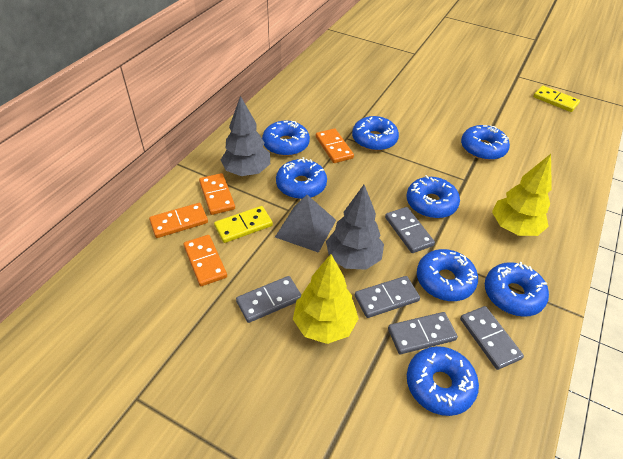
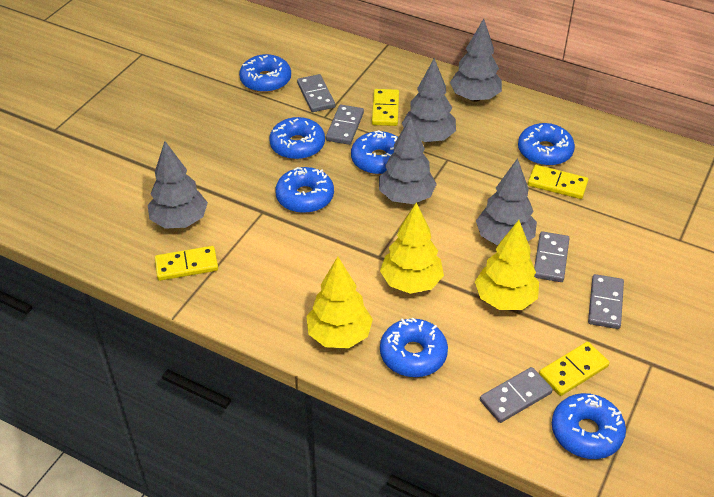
blue donut: 8 -> 7
grey pyramid: 1 -> 0
grey tree: 2 -> 5
orange domino: 4 -> 0
yellow domino: 2 -> 4
yellow tree: 2 -> 3

